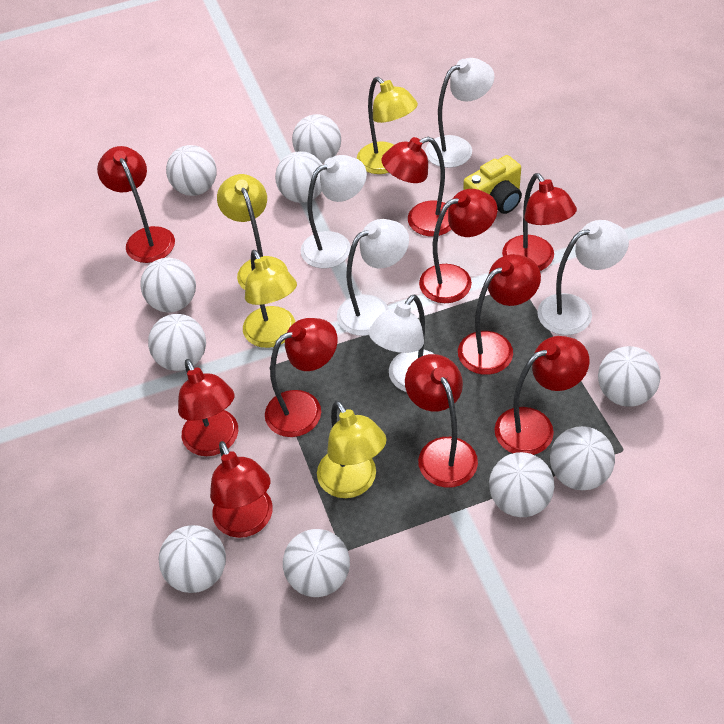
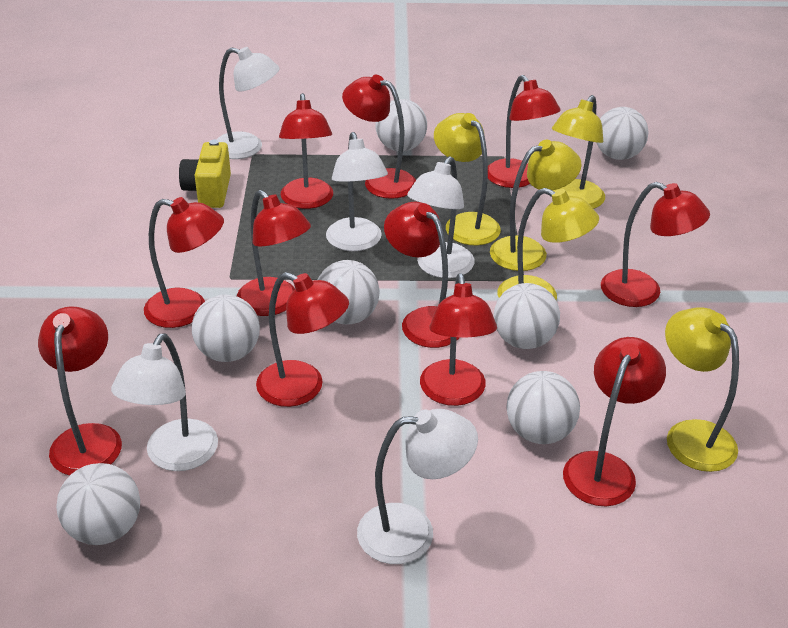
red lamp: 10 -> 11
white ball: 10 -> 7
yellow lamp: 4 -> 5

